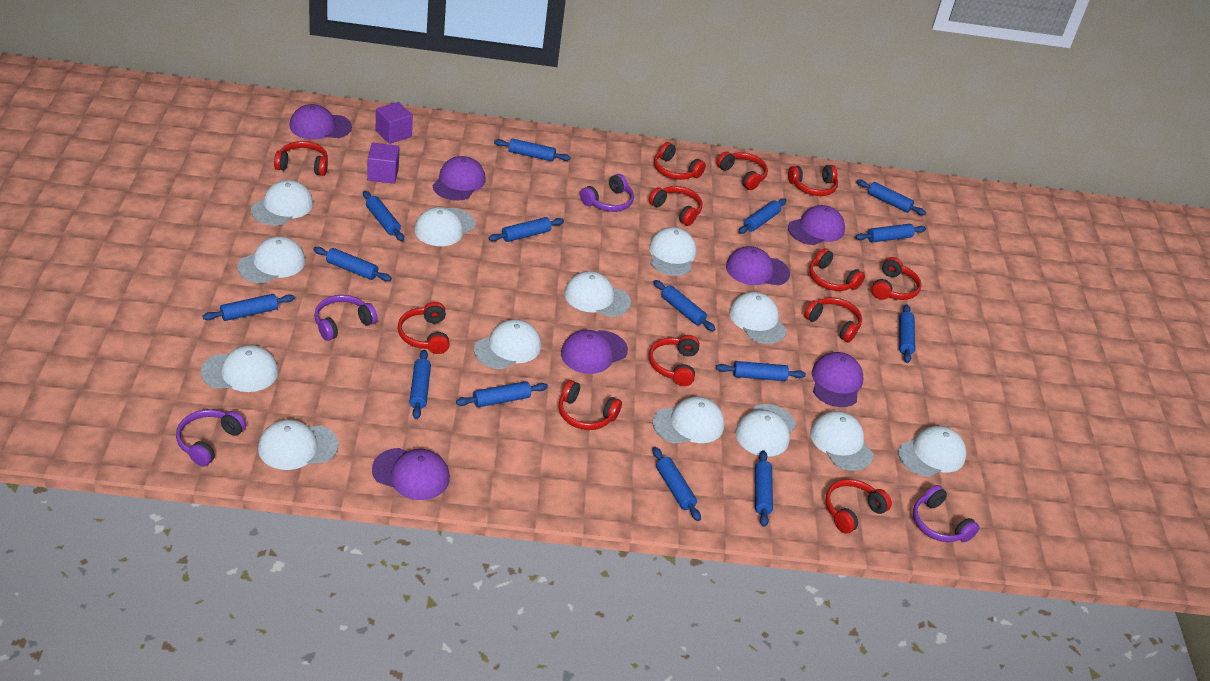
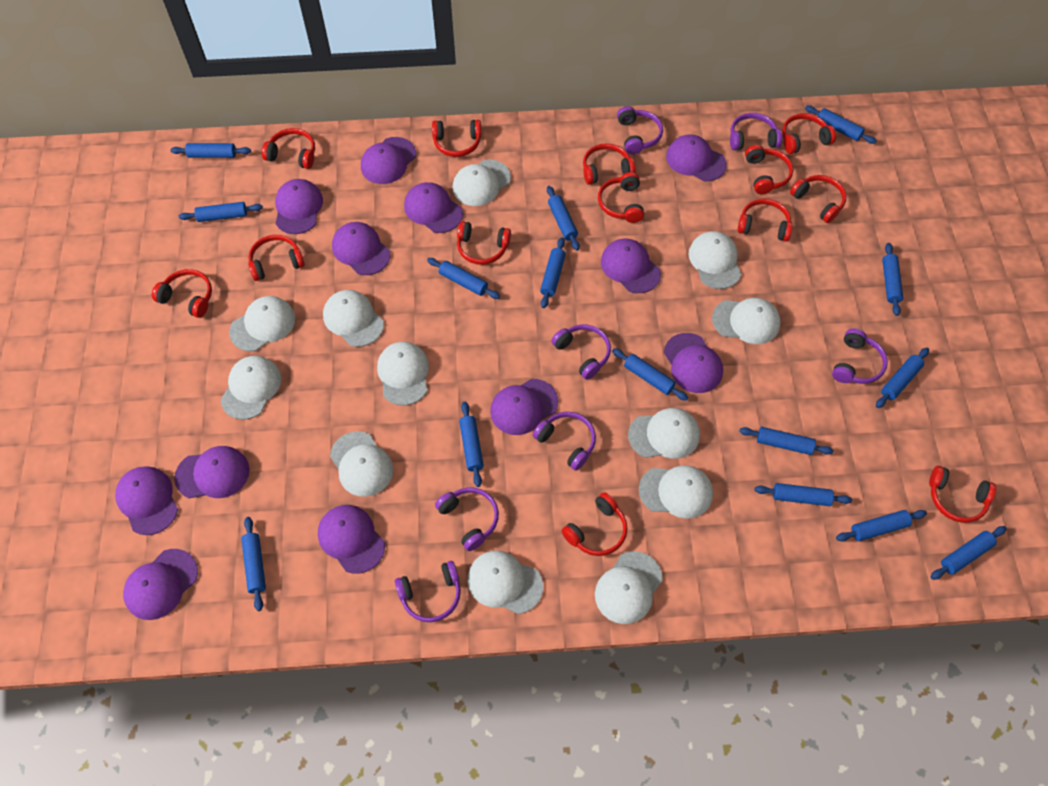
purple cap: 7 -> 12
purple cube: 2 -> 0
purple headphones: 4 -> 7
red headphones: 12 -> 13
white cap: 13 -> 12

